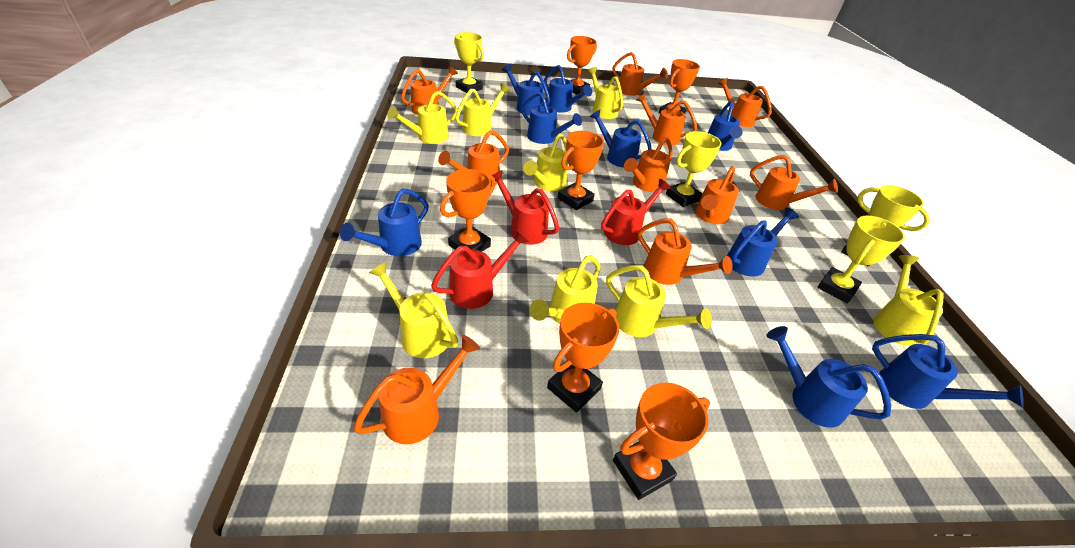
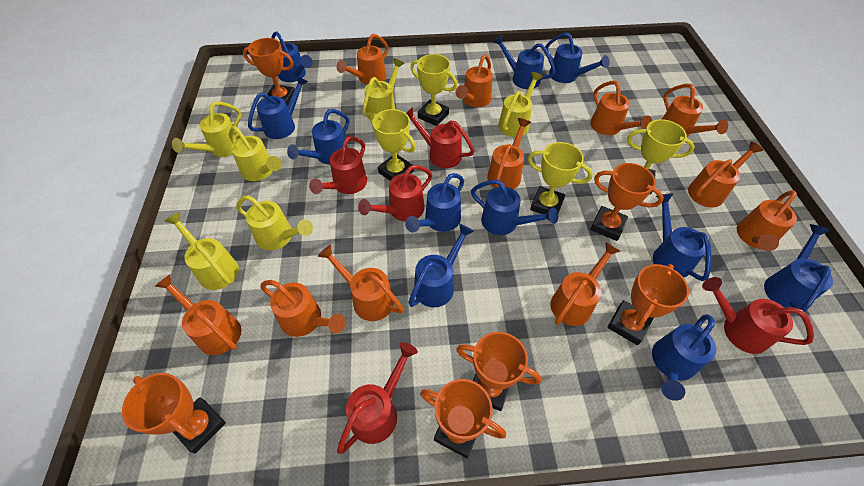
blue watering can: 9 -> 11
orange watering can: 10 -> 11
red watering can: 3 -> 5
yellow watering can: 8 -> 6

